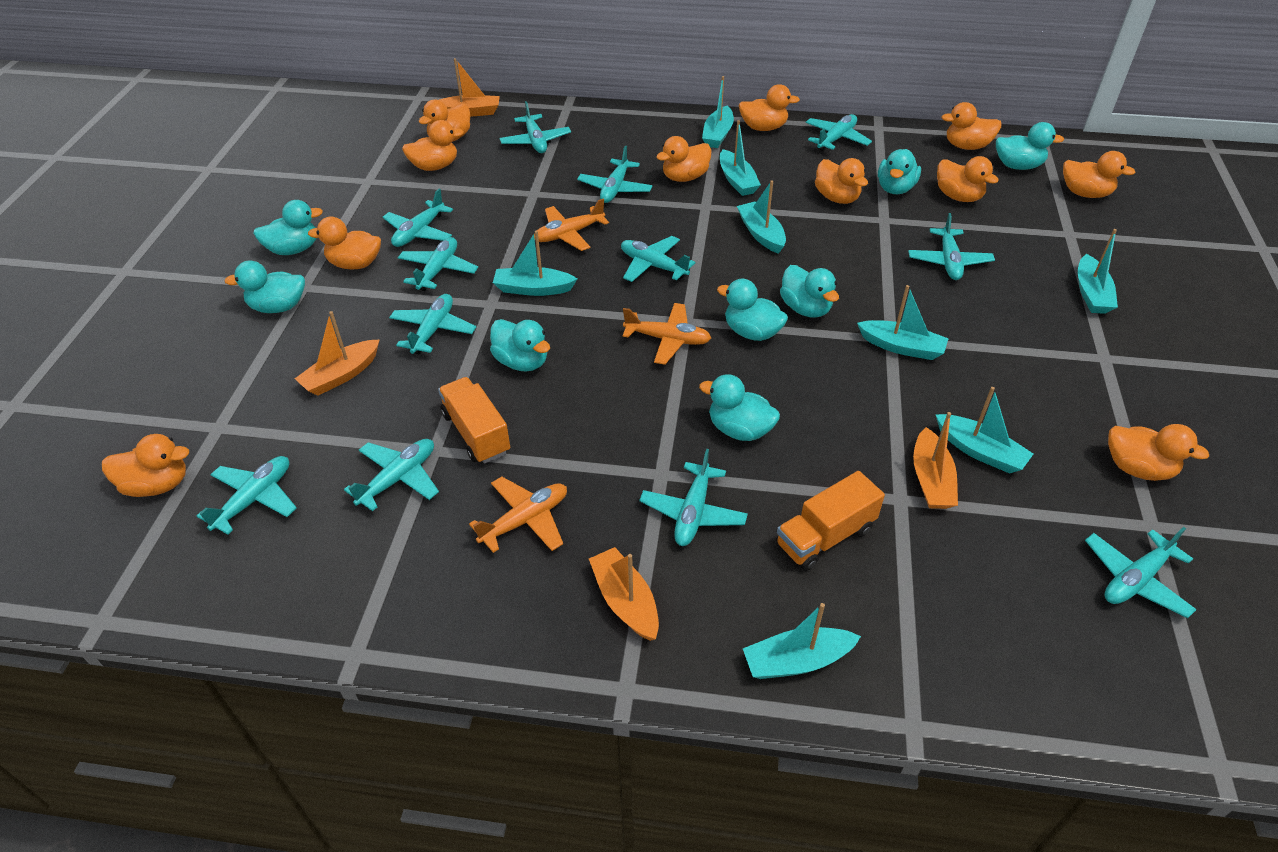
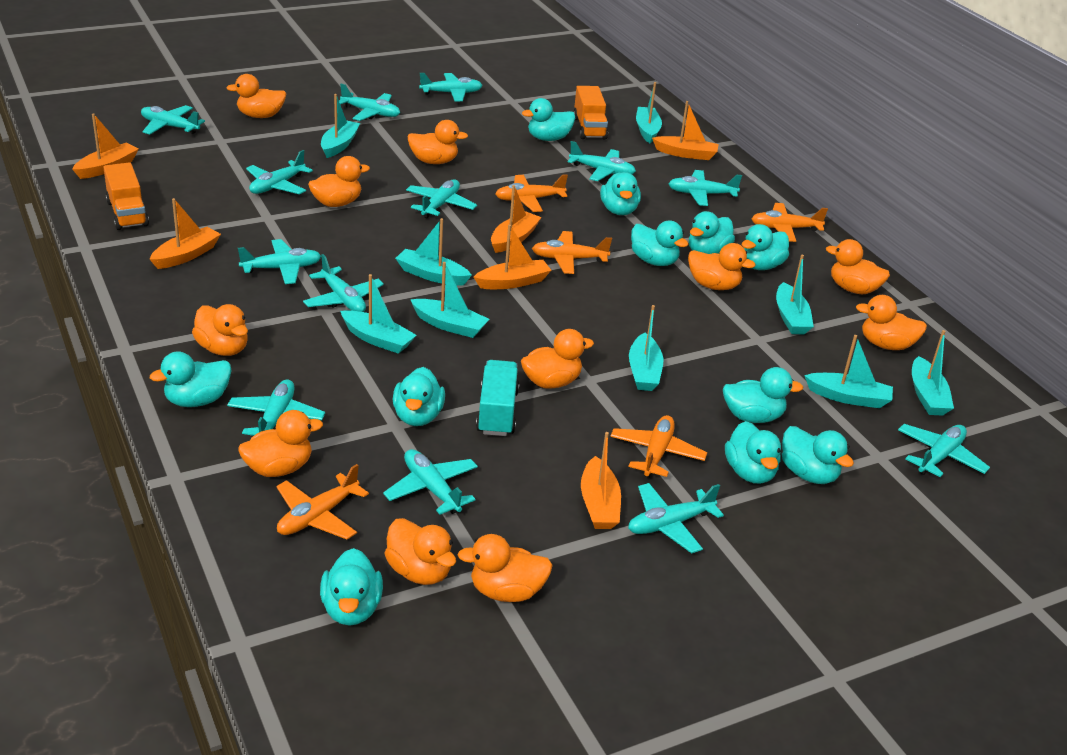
orange boat: 4 -> 6
orange plane: 3 -> 5
turquoise boat: 8 -> 9
turquoise duck: 8 -> 11
turquoise plane: 12 -> 13
turquoise truck: 0 -> 1

